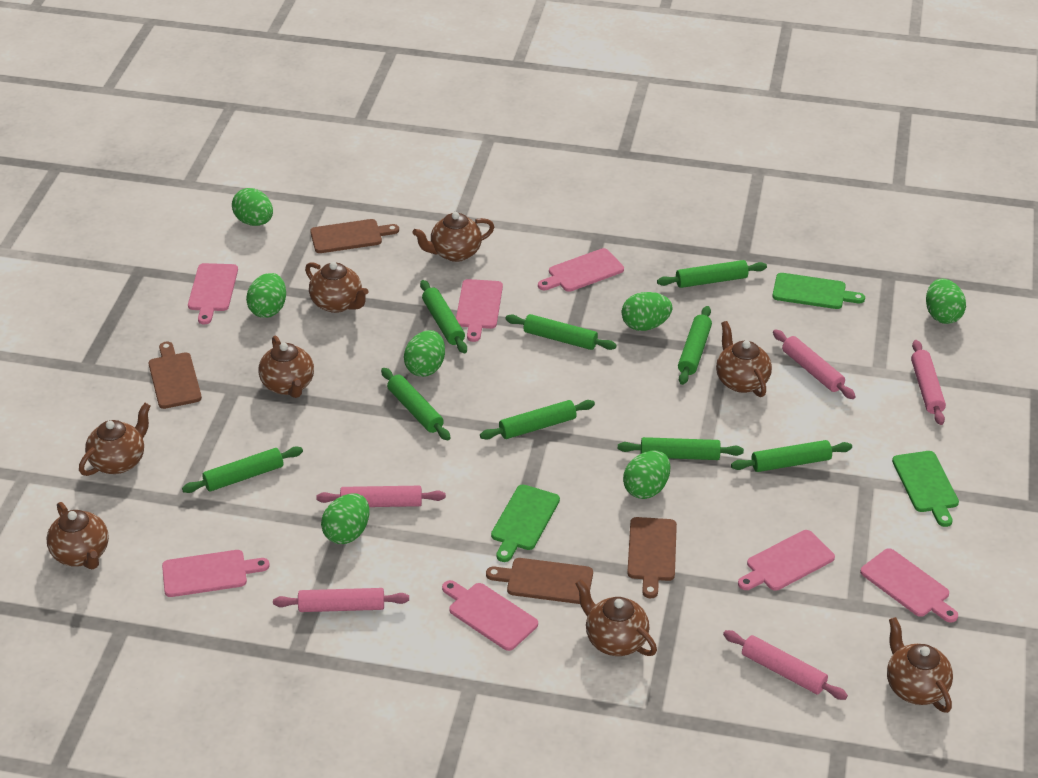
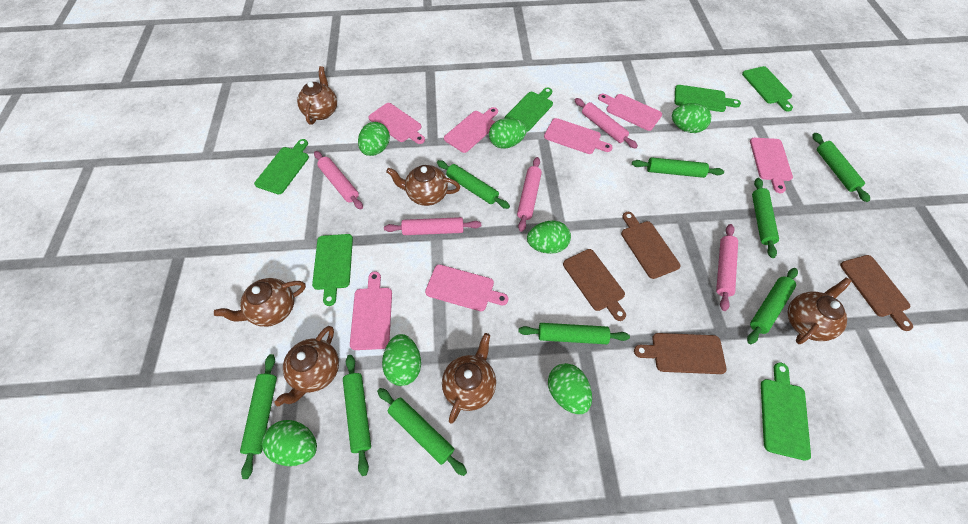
brown teapot: 8 -> 6
green cutting board: 3 -> 6

